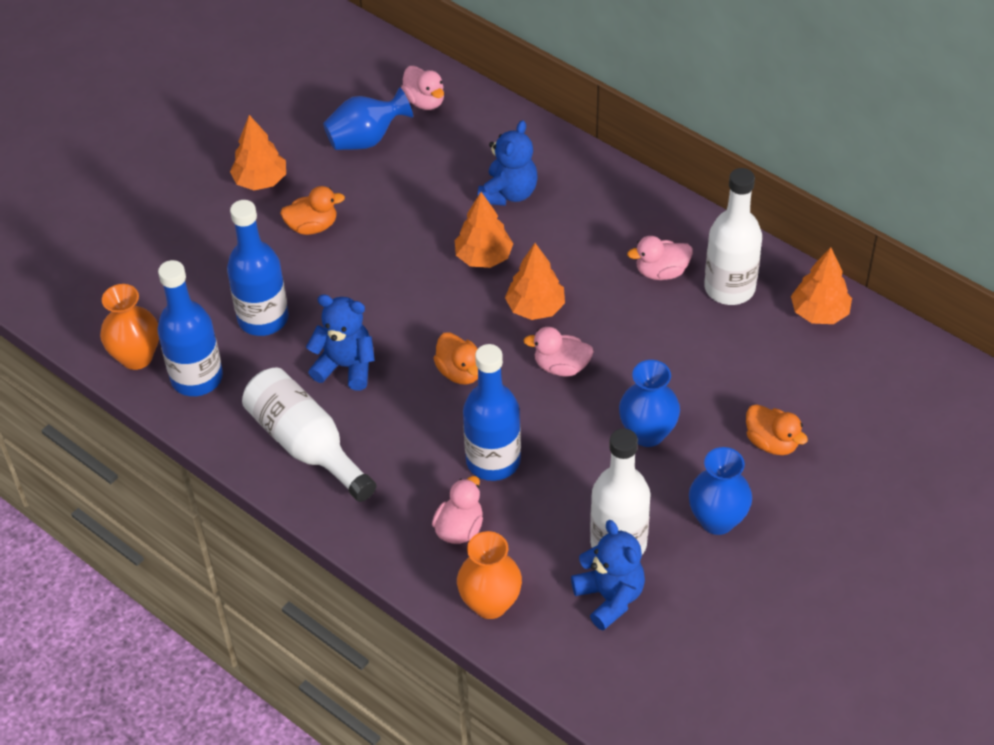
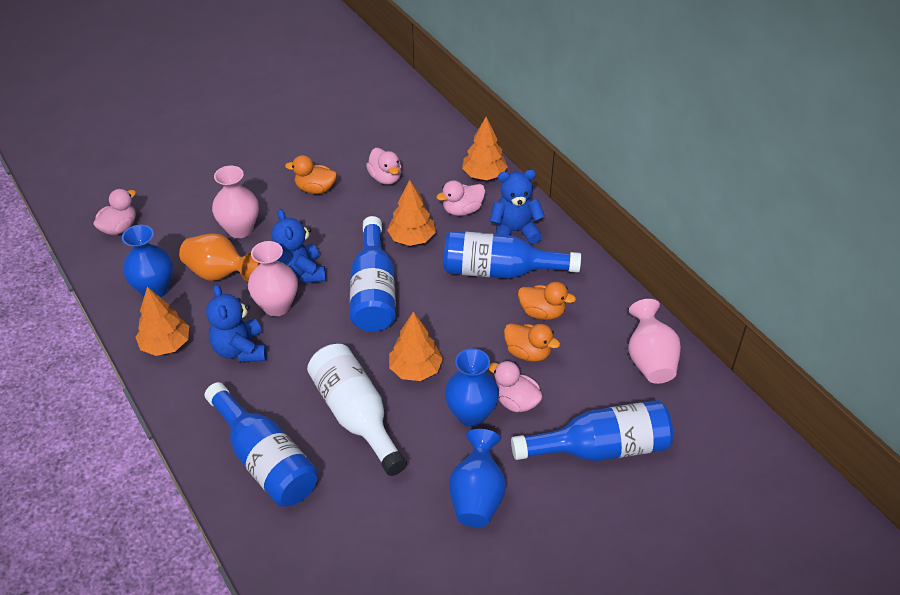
blue bottle: 3 -> 4
orange vase: 2 -> 1
pink vase: 0 -> 3
white bottle: 3 -> 1

